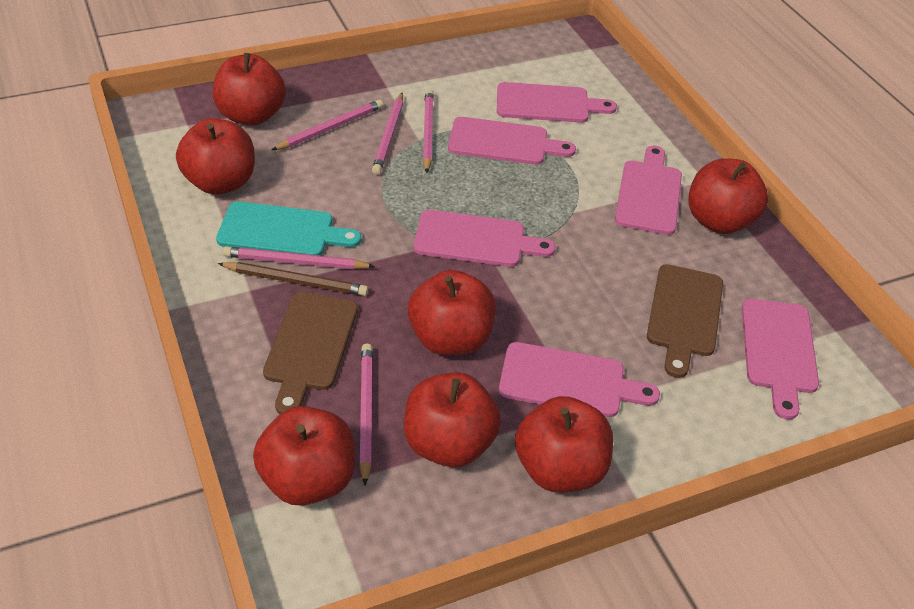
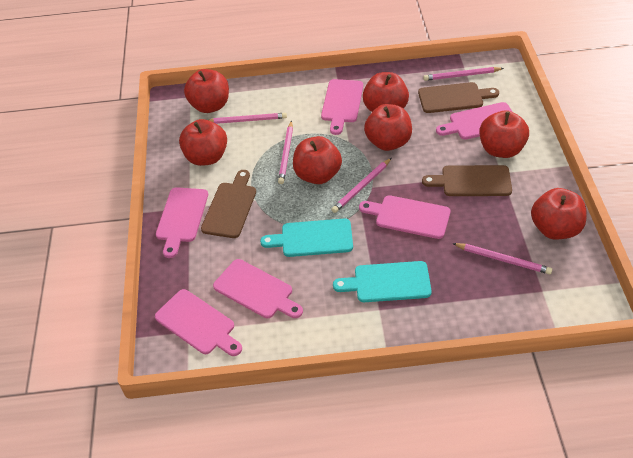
brown cutting board: 2 -> 3
brown pencil: 1 -> 0
turquoise cutting board: 1 -> 2

